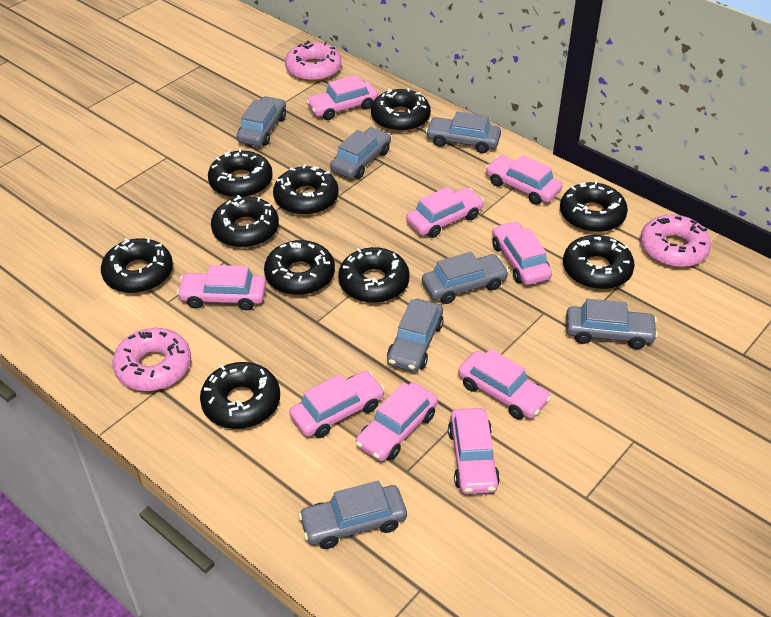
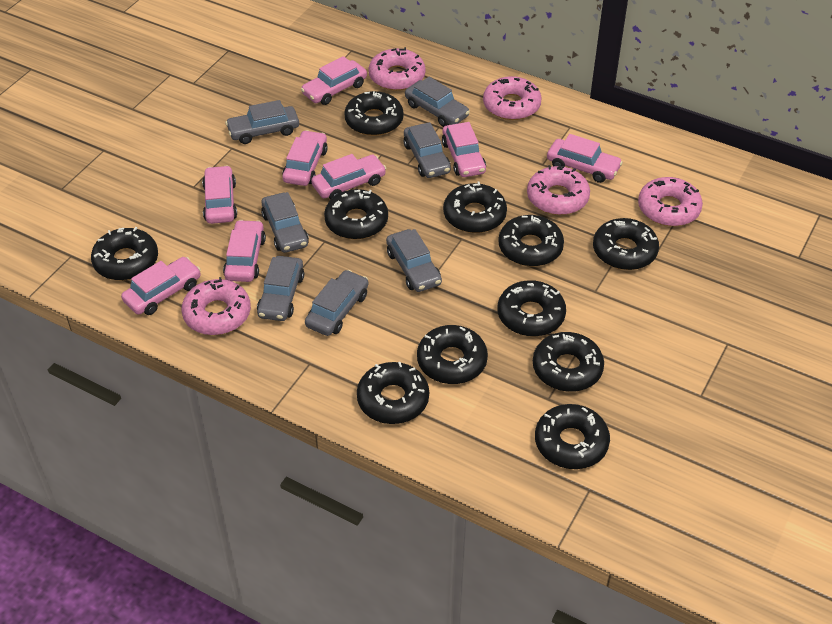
black donut: 10 -> 11
pink car: 9 -> 8
pink donut: 3 -> 5

